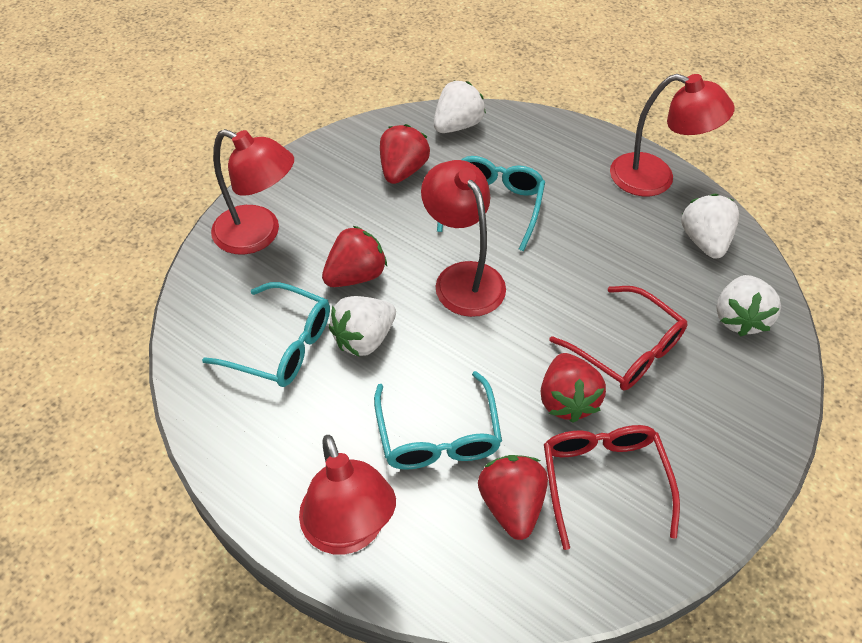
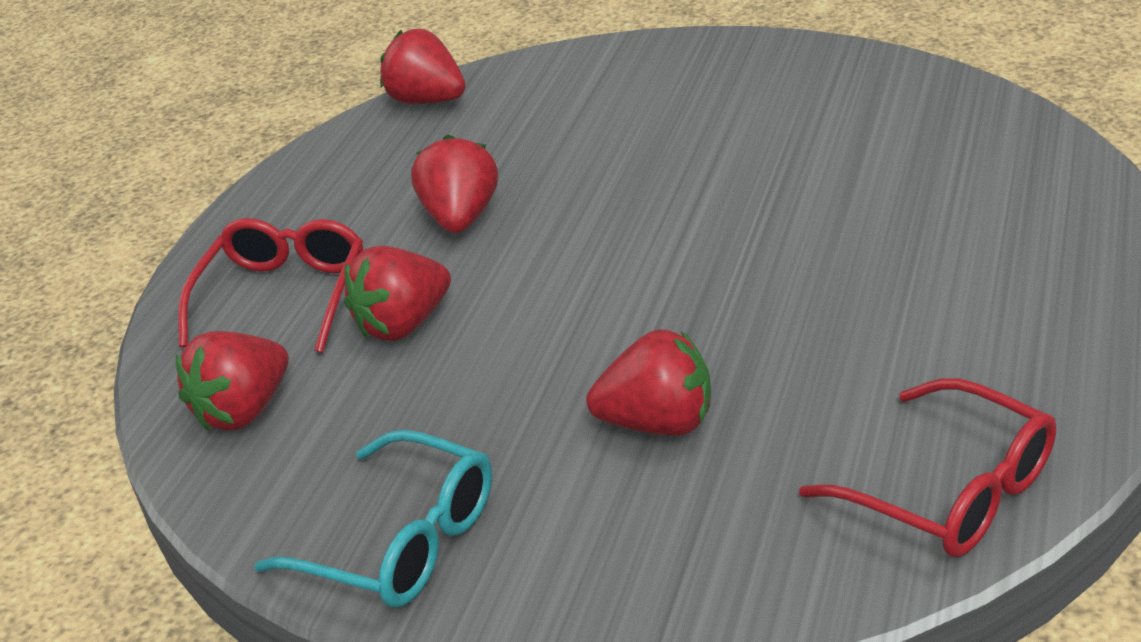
red lamp: 4 -> 0
red strawberry: 4 -> 5
turquoise glasses: 3 -> 1
white strawberry: 4 -> 0

